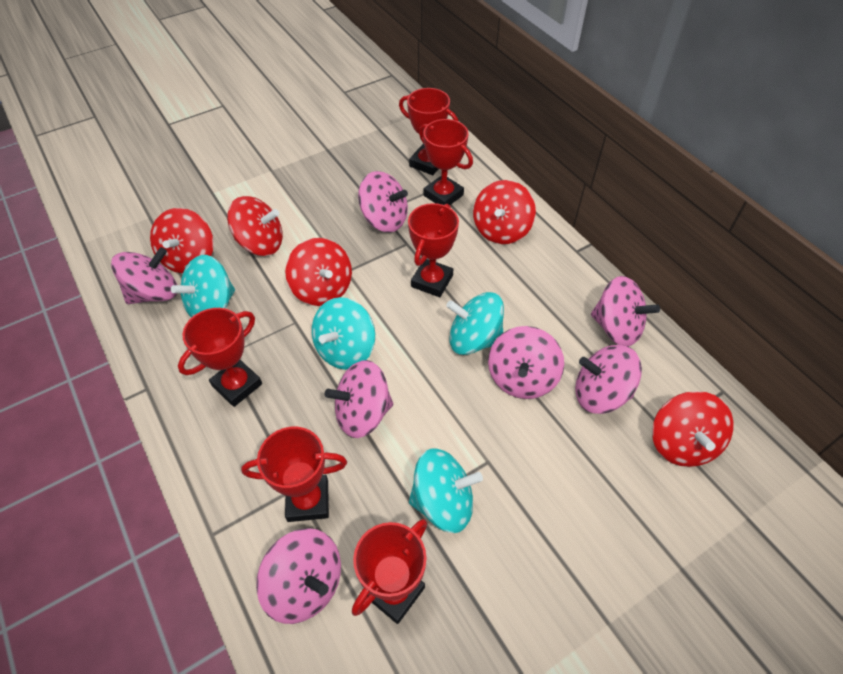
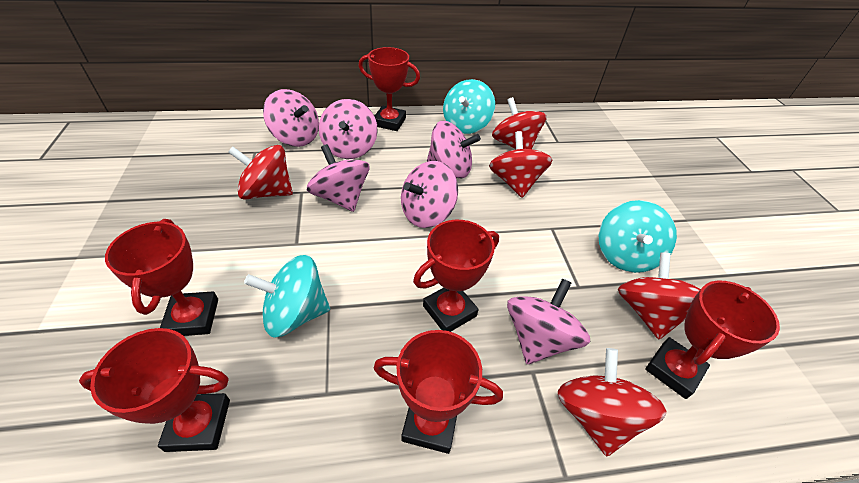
pink spinning top: 7 -> 6
turquoise spinning top: 4 -> 3

